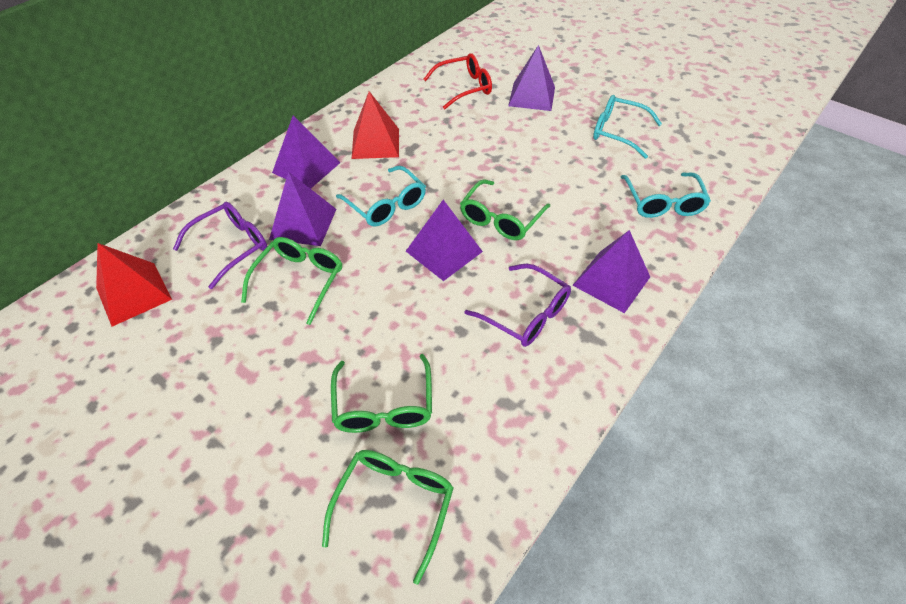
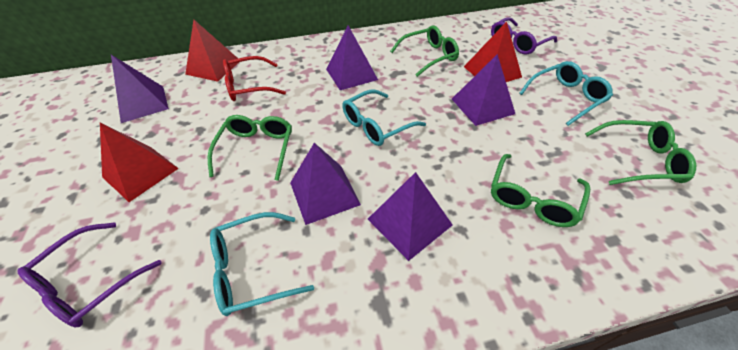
red pyramid: 2 -> 3

